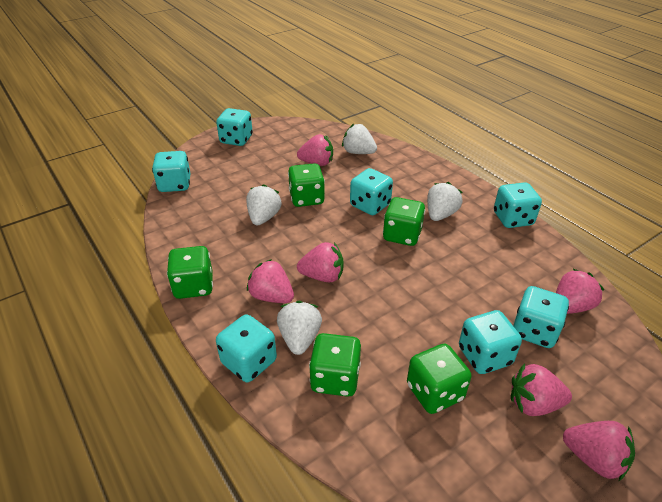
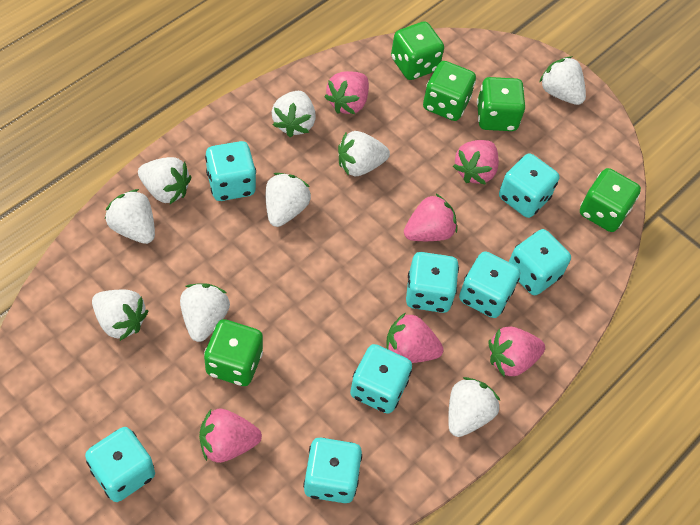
turquoise dice: 7 -> 8
white strawberry: 4 -> 9

